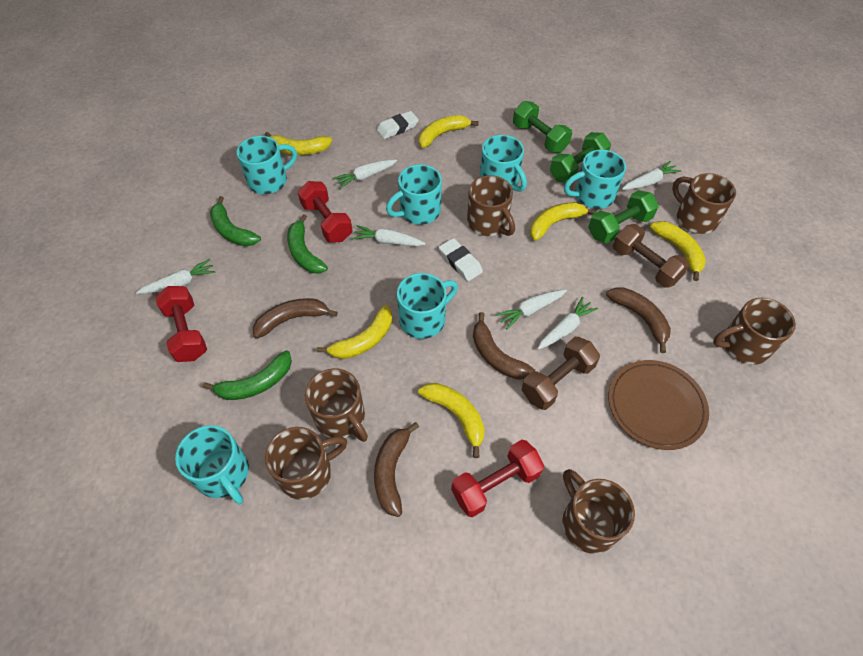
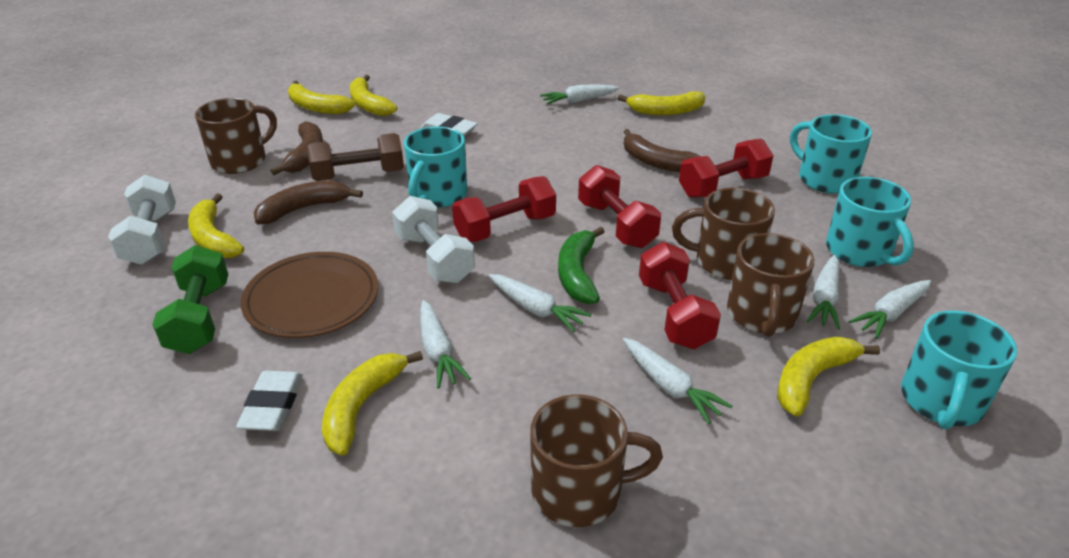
brown banana: 4 -> 3
brown dumbbell: 2 -> 1
brown mug: 6 -> 4
green banana: 3 -> 1
green dumbbell: 3 -> 1
red dumbbell: 3 -> 4
turquoise mug: 6 -> 4
white dumbbell: 0 -> 2

